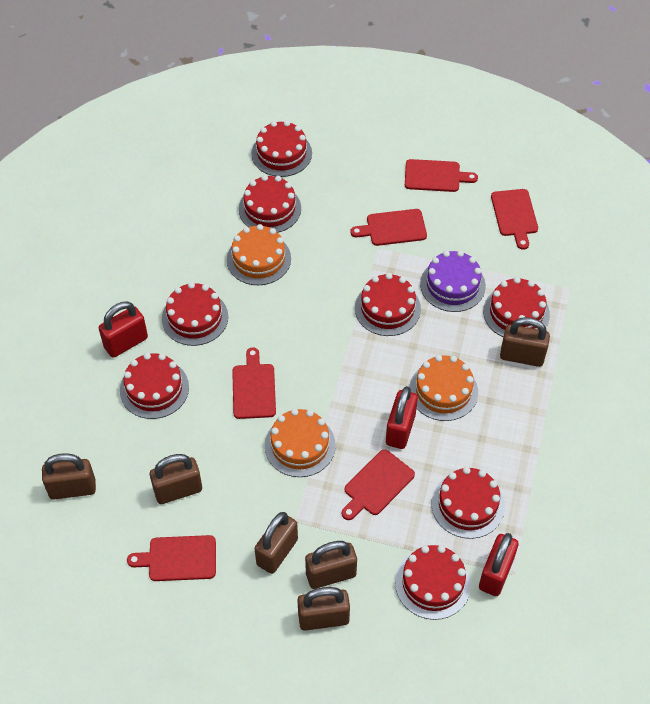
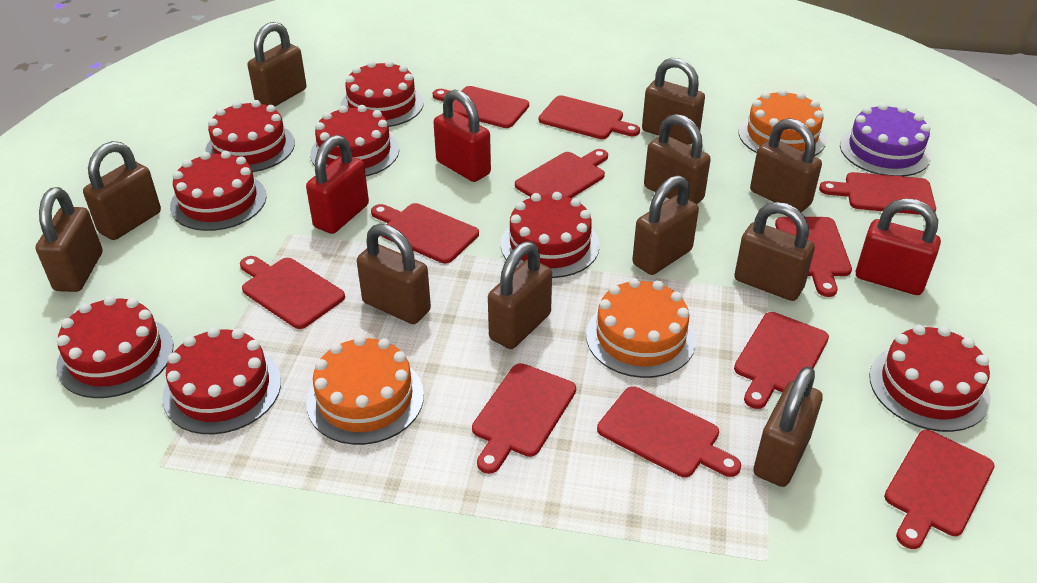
brown padlock: 6 -> 11
red cutting board: 6 -> 11

